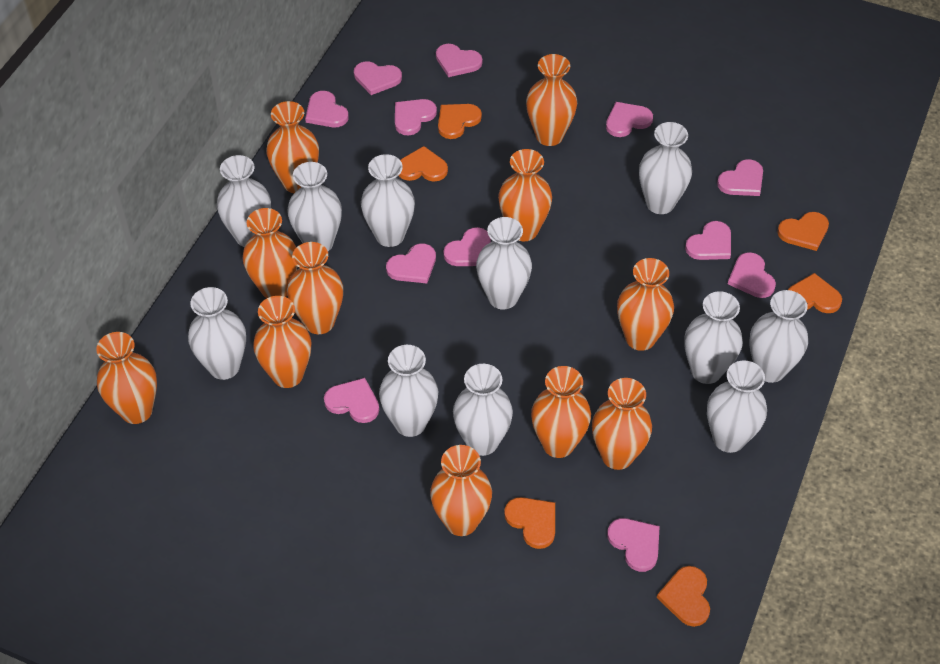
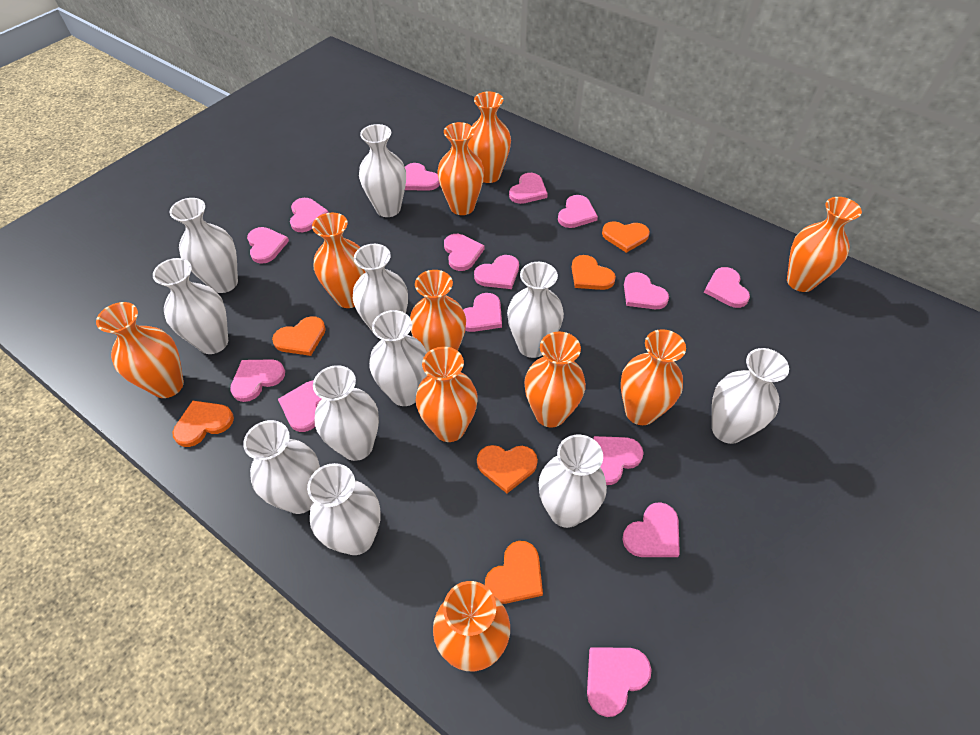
orange vase: 11 -> 10
pink heart: 12 -> 15

